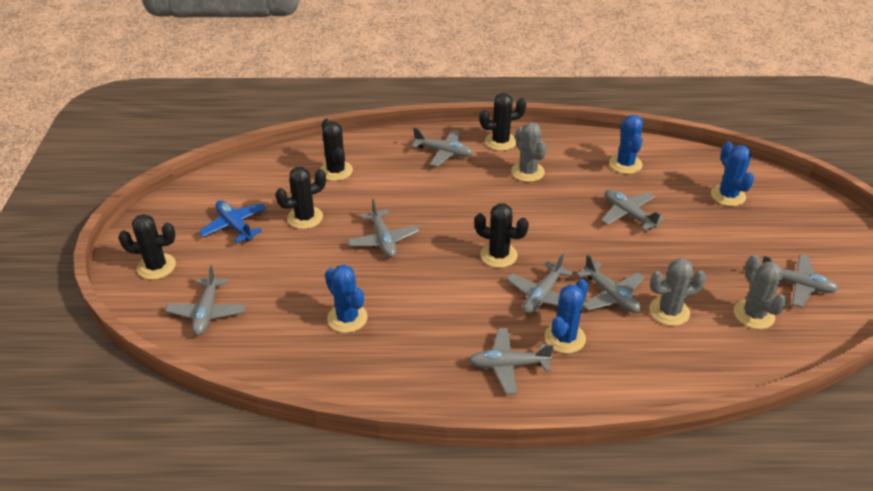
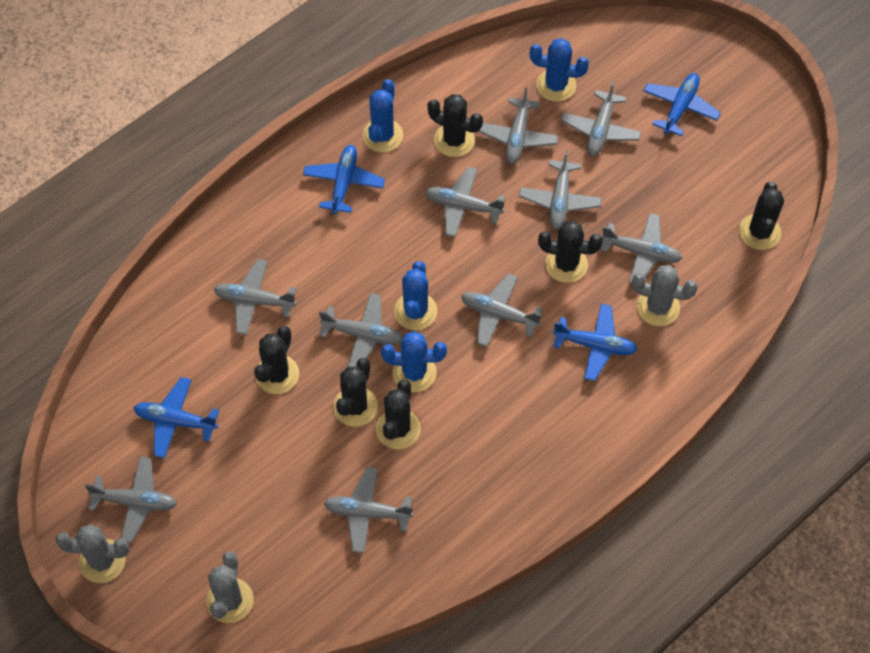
black cactus: 5 -> 6
blue plane: 1 -> 4
grey plane: 8 -> 10

